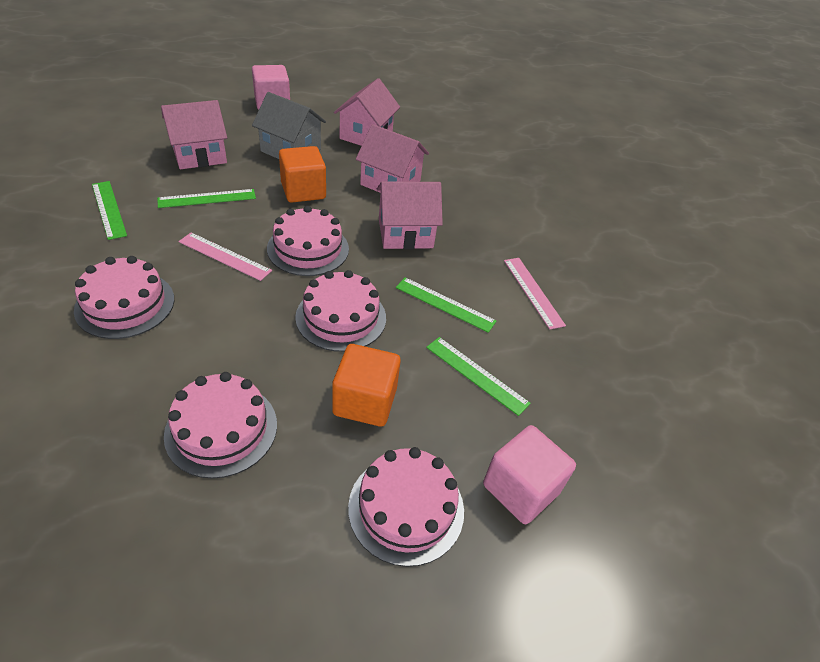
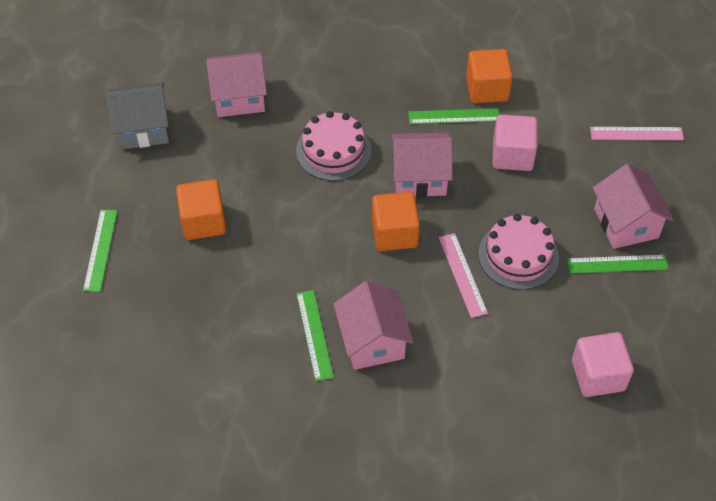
orange cube: 2 -> 3
pink cake: 5 -> 2

